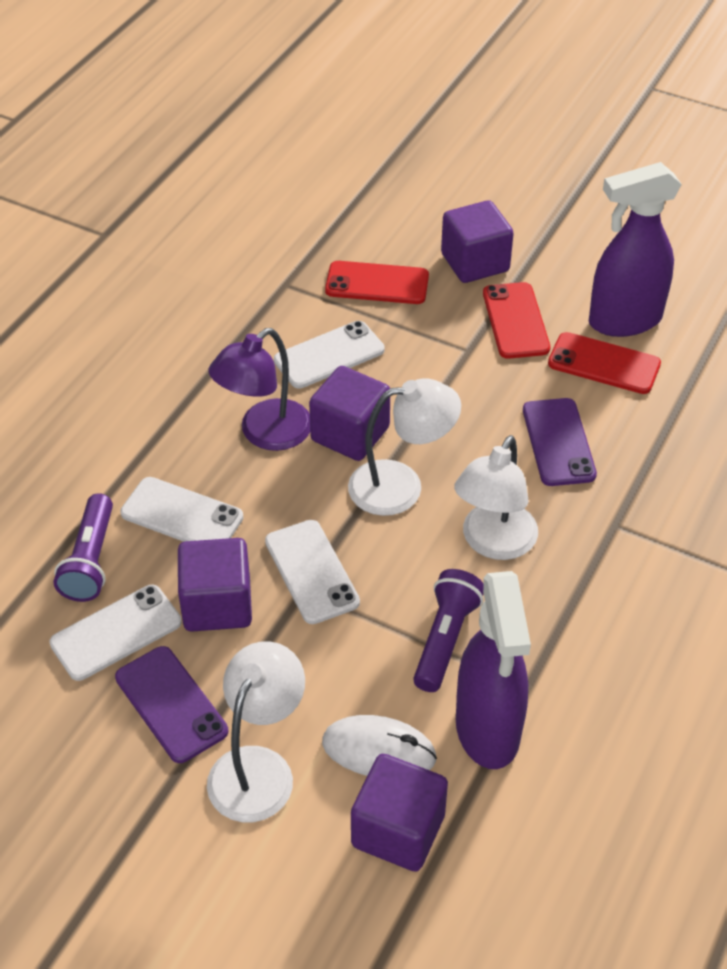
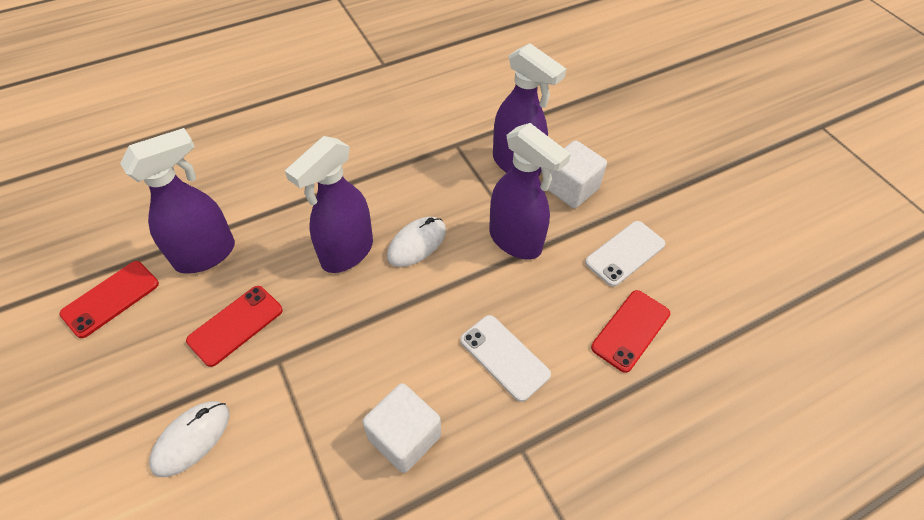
purple cube: 4 -> 0
purple flashlight: 2 -> 0
purple lamp: 1 -> 0
purple phone: 2 -> 0
purple spray bottle: 2 -> 4
white cube: 0 -> 2
white lamp: 3 -> 0
white mouse: 1 -> 2
white phone: 4 -> 2

